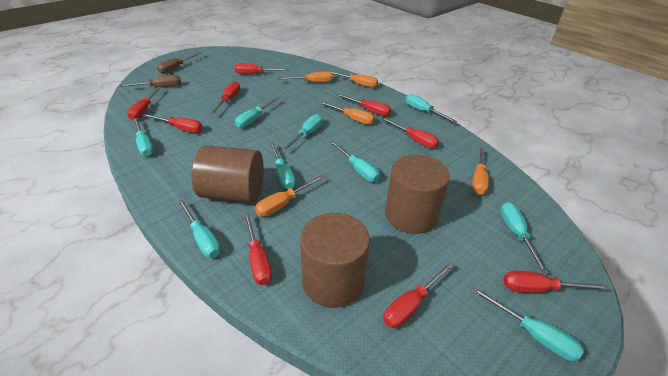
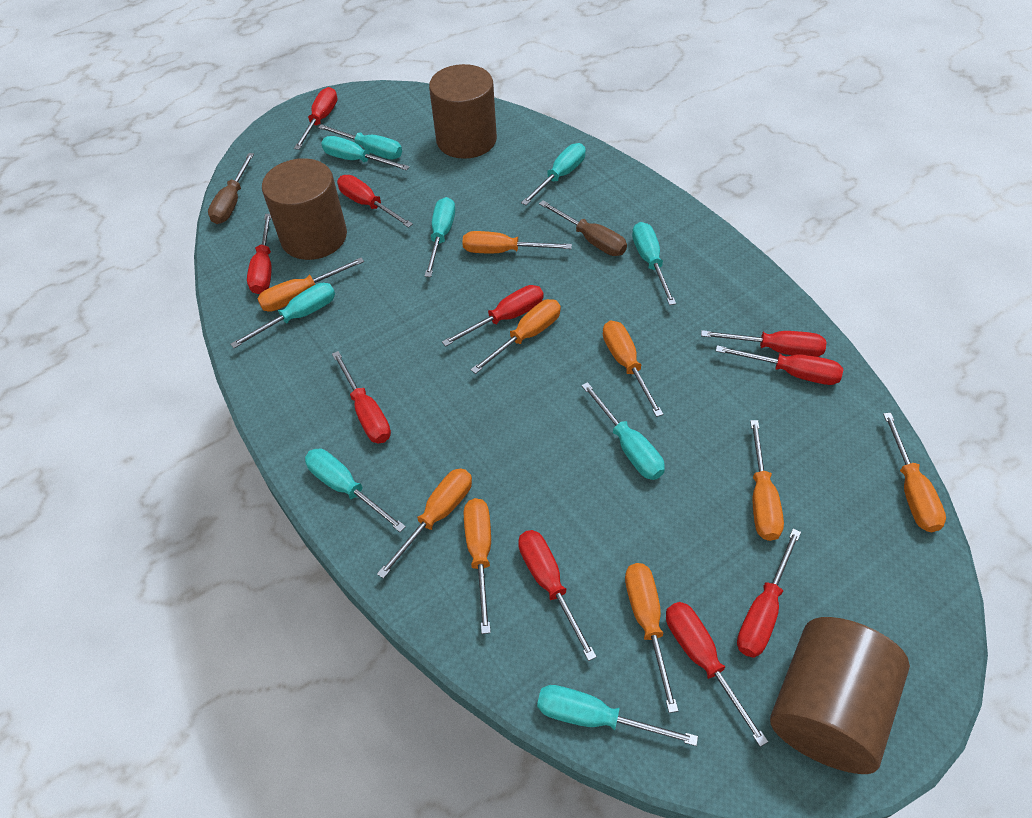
orange screwdriver: 5 -> 9
red screwdriver: 9 -> 10

